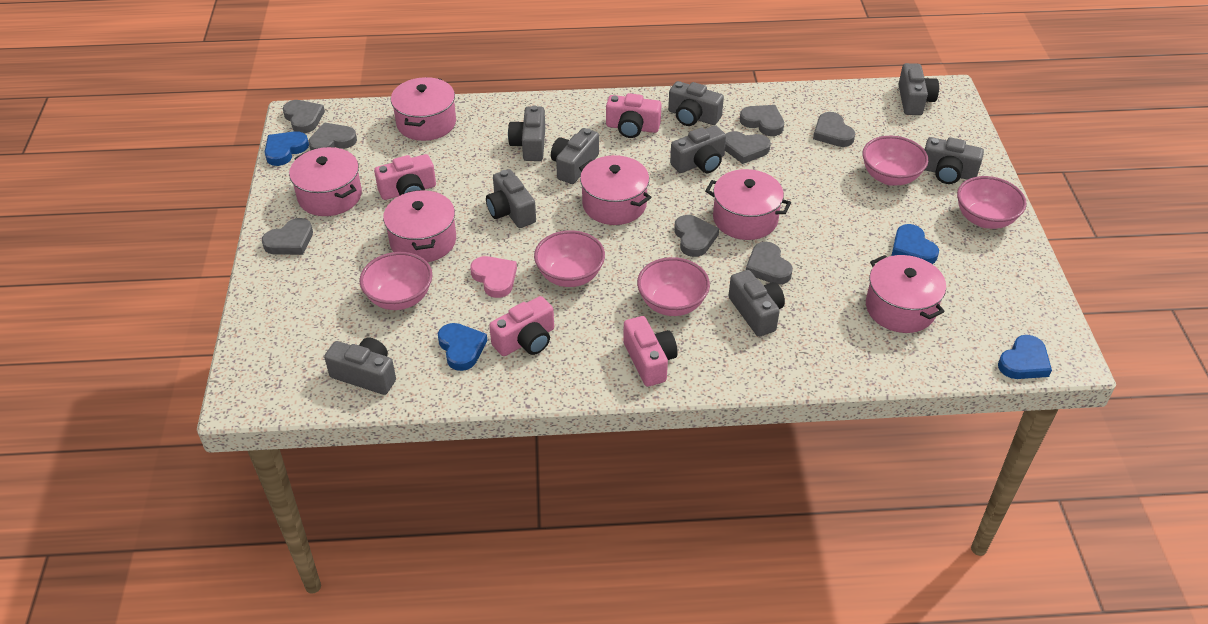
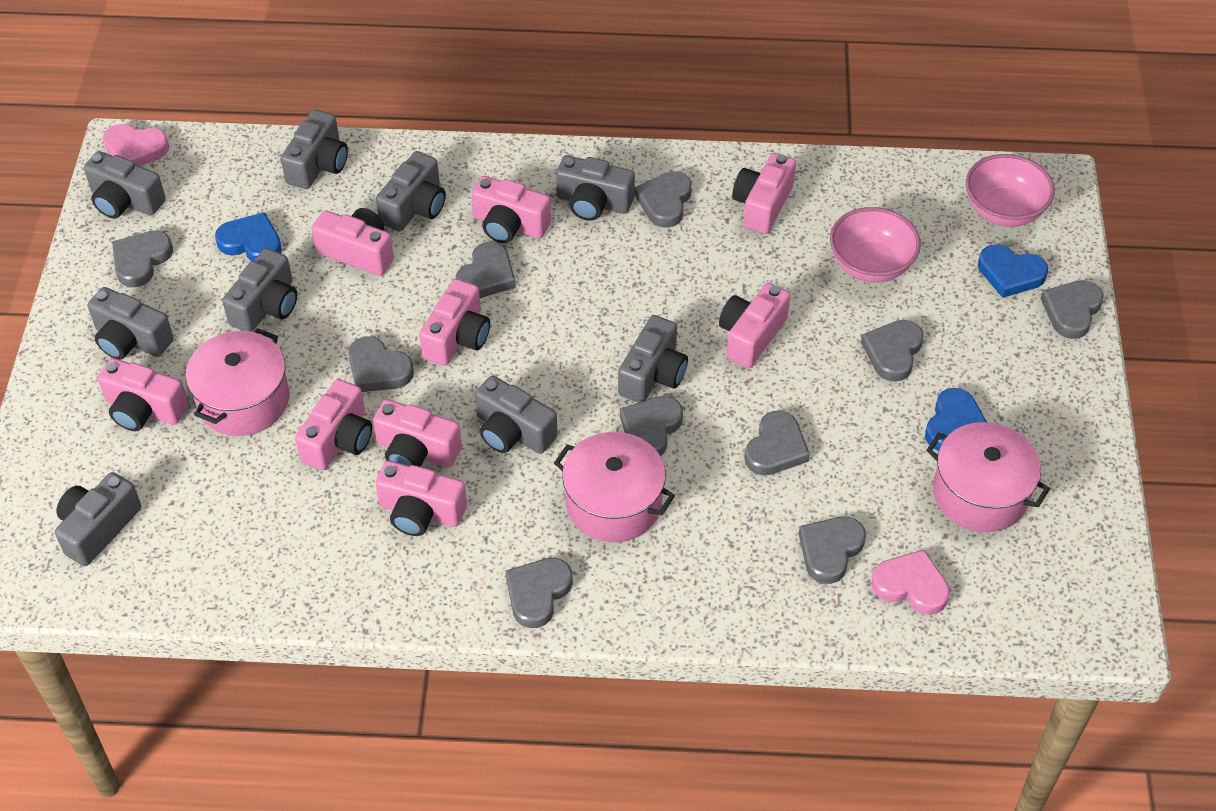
blue heart: 4 -> 3
grey heart: 8 -> 10
pink bowl: 5 -> 2
pink camera: 4 -> 9
pink heart: 1 -> 2
pink pot: 6 -> 3

